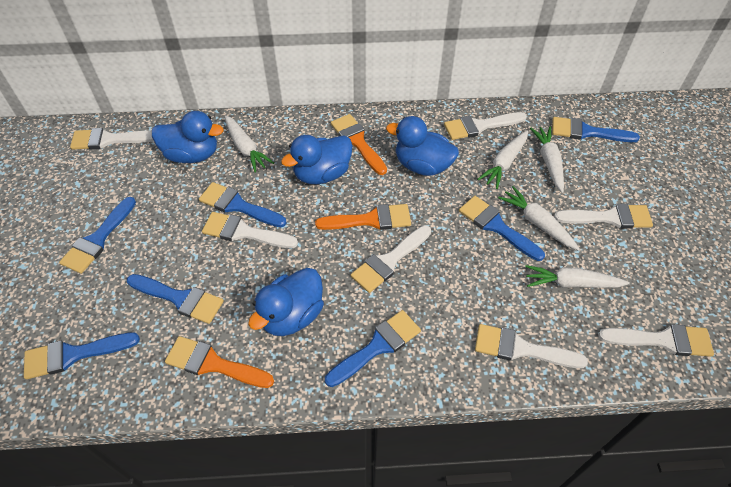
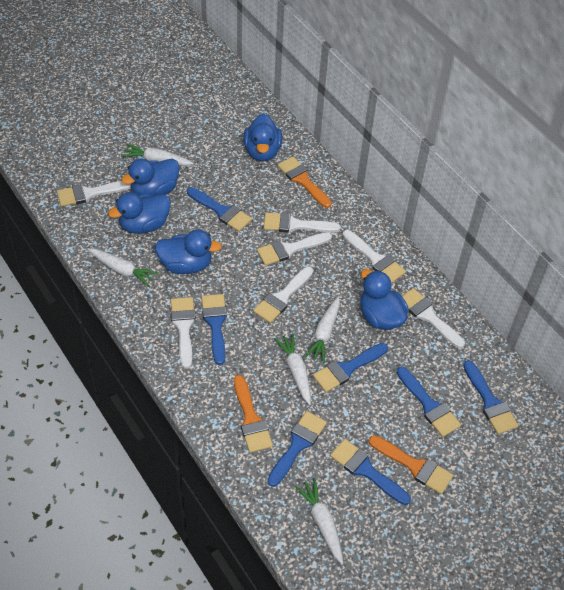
blue duck: 4 -> 5

